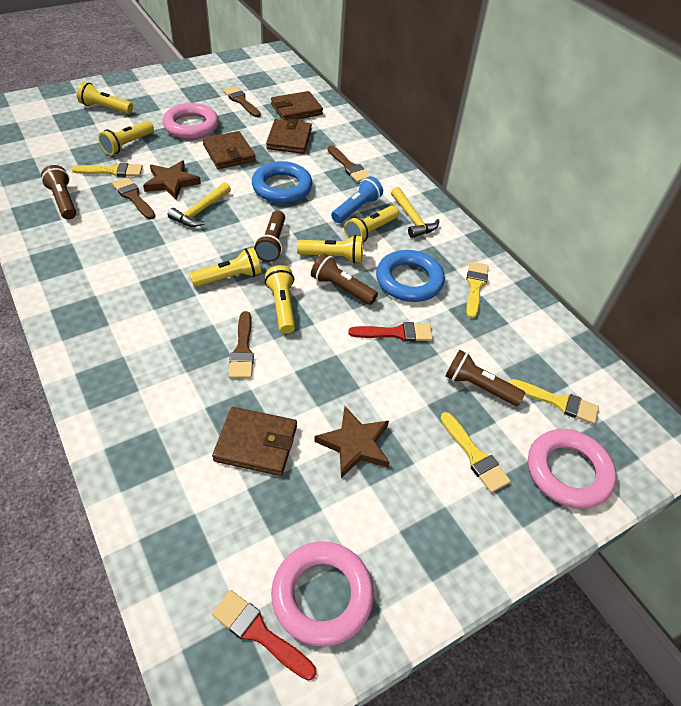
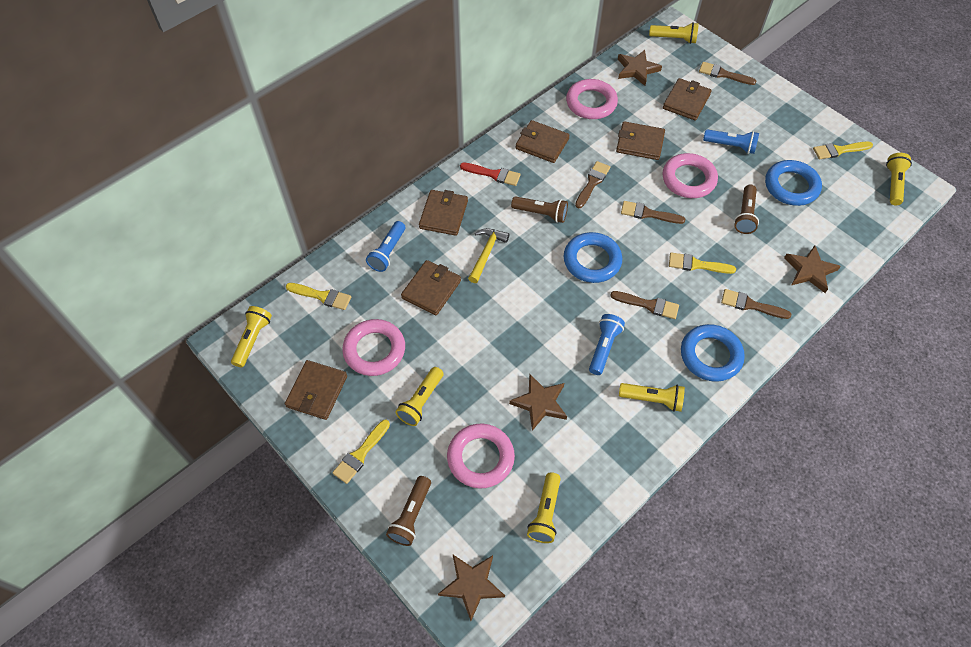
blue flashlight: 1 -> 3
blue ring: 2 -> 3
brown brush: 4 -> 5
brown flashlight: 4 -> 3
brown star: 2 -> 4
brown wallet: 4 -> 6
pink ring: 3 -> 4
red brush: 2 -> 1
yellow hammer: 2 -> 1

